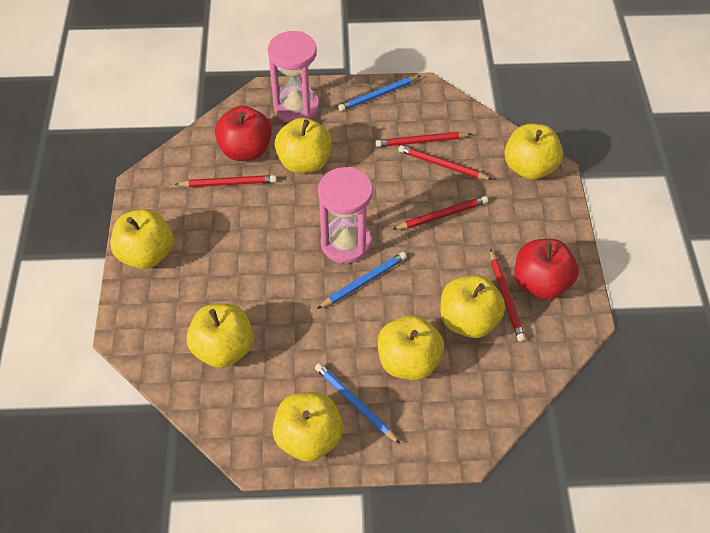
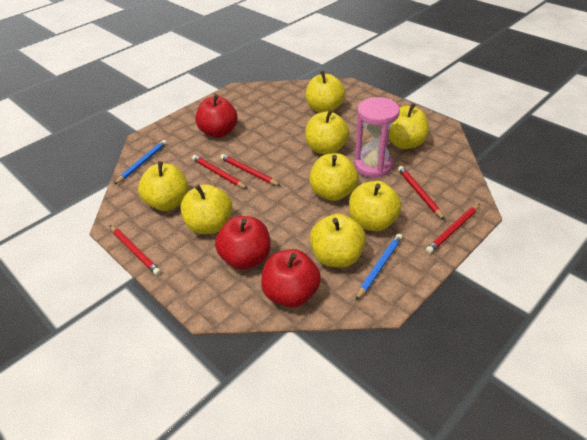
blue pencil: 3 -> 2
pink hourglass: 2 -> 1
red apple: 2 -> 3
yellow apple: 7 -> 8

